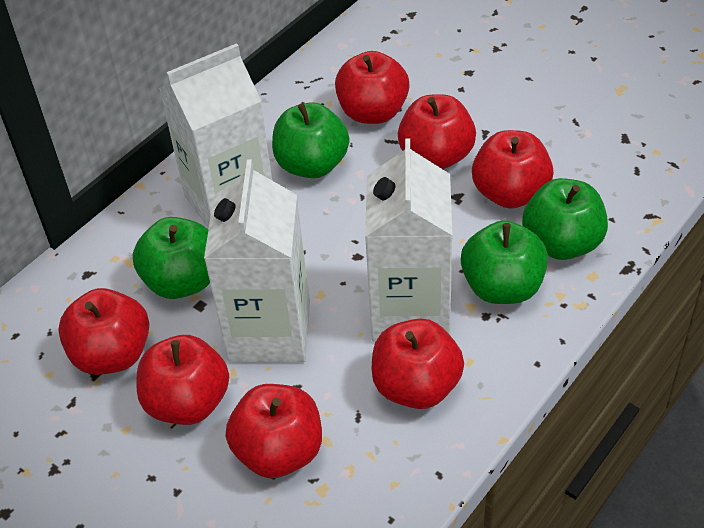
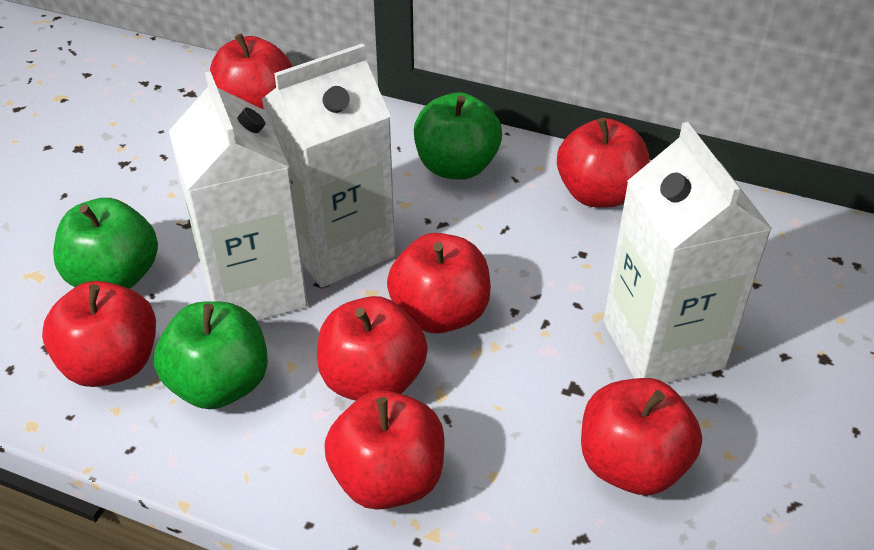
green apple: 4 -> 3

